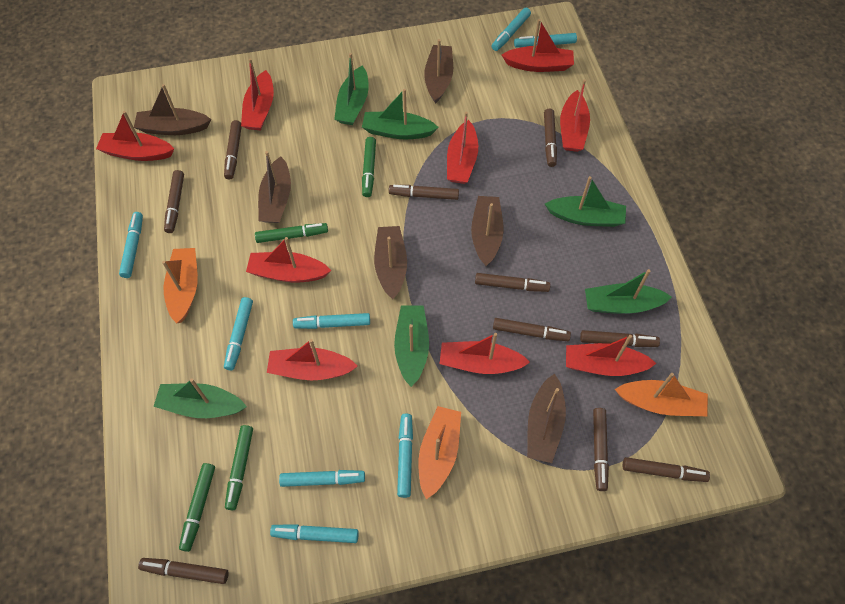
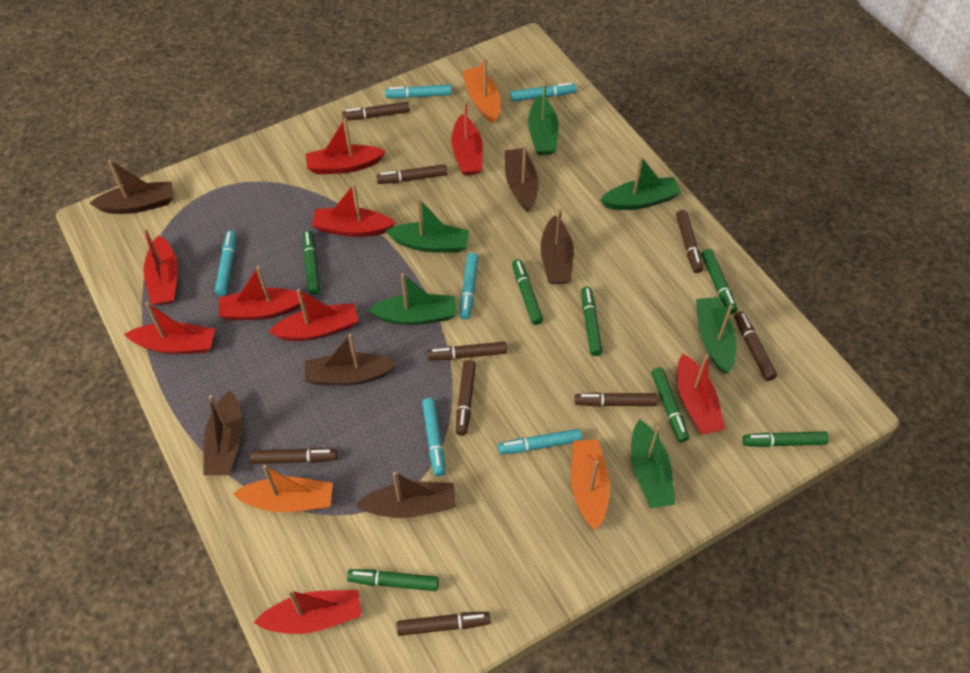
brown marker: 10 -> 9
green marker: 4 -> 7
turquoise marker: 8 -> 6

